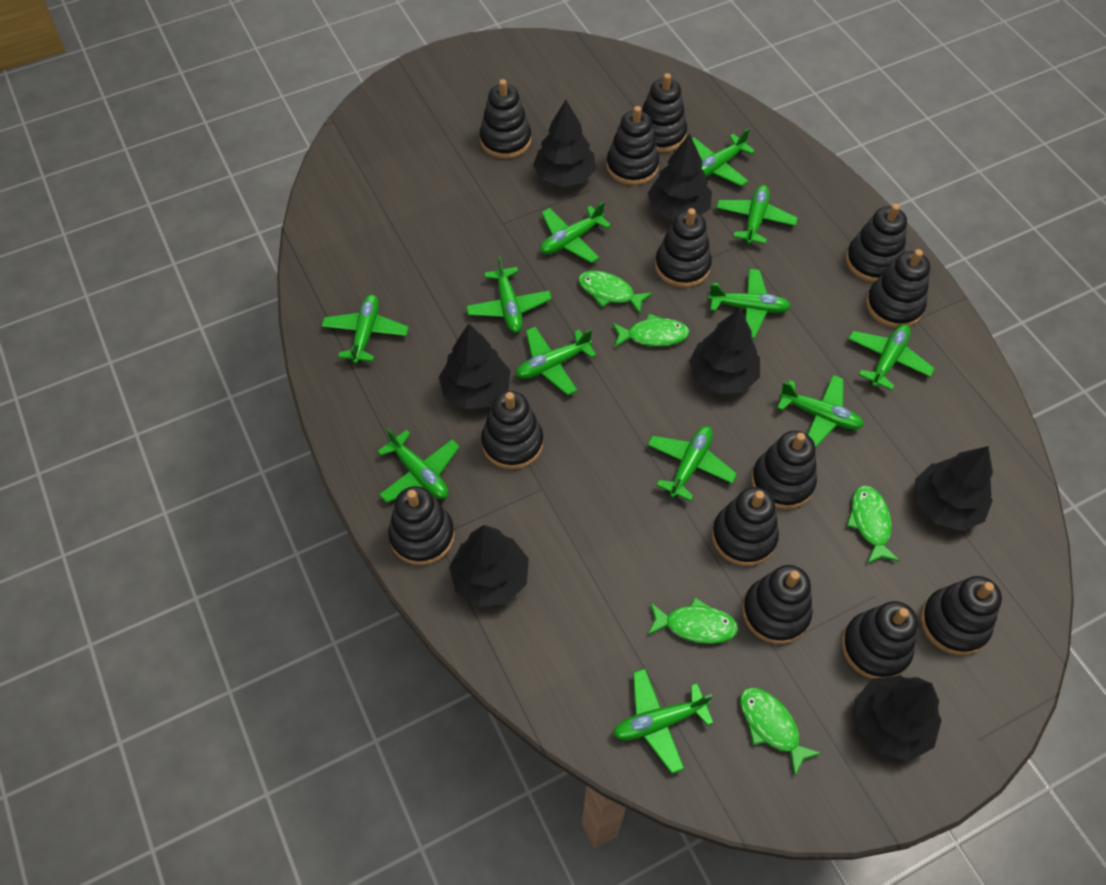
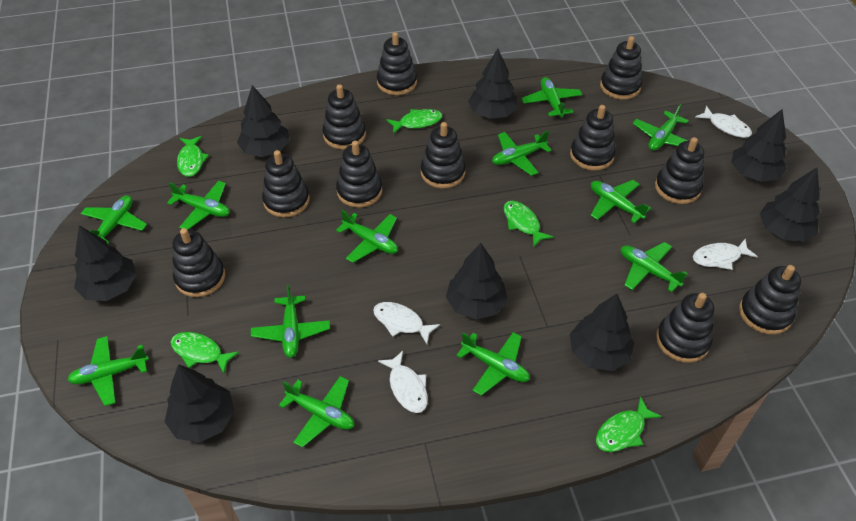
black stacking toy: 13 -> 11
black tree: 7 -> 8
white fish: 0 -> 4

